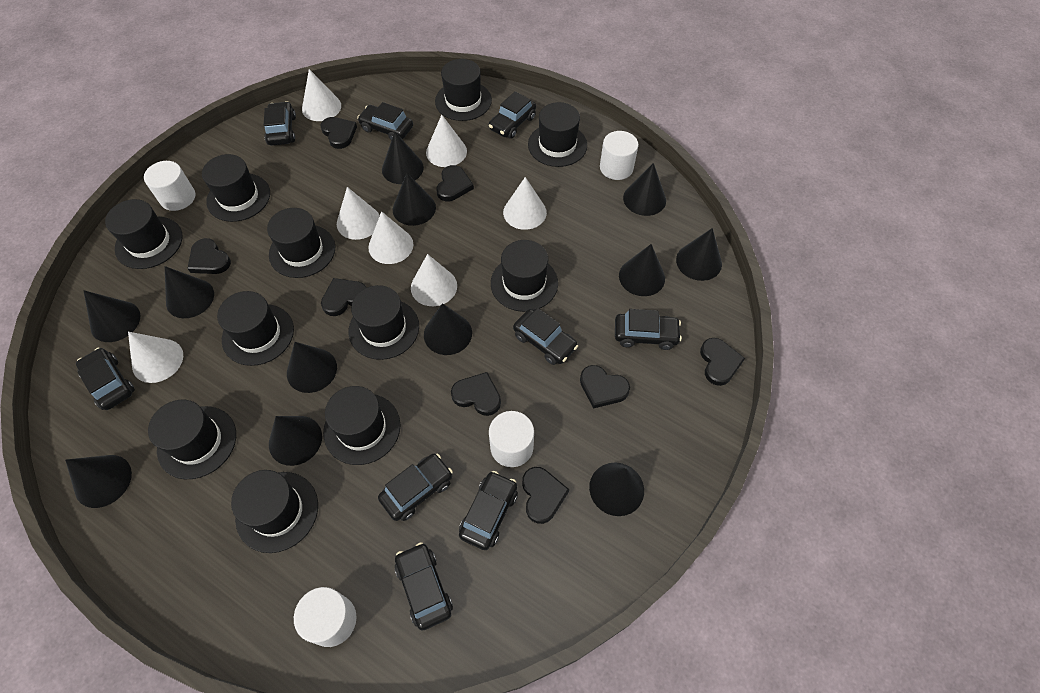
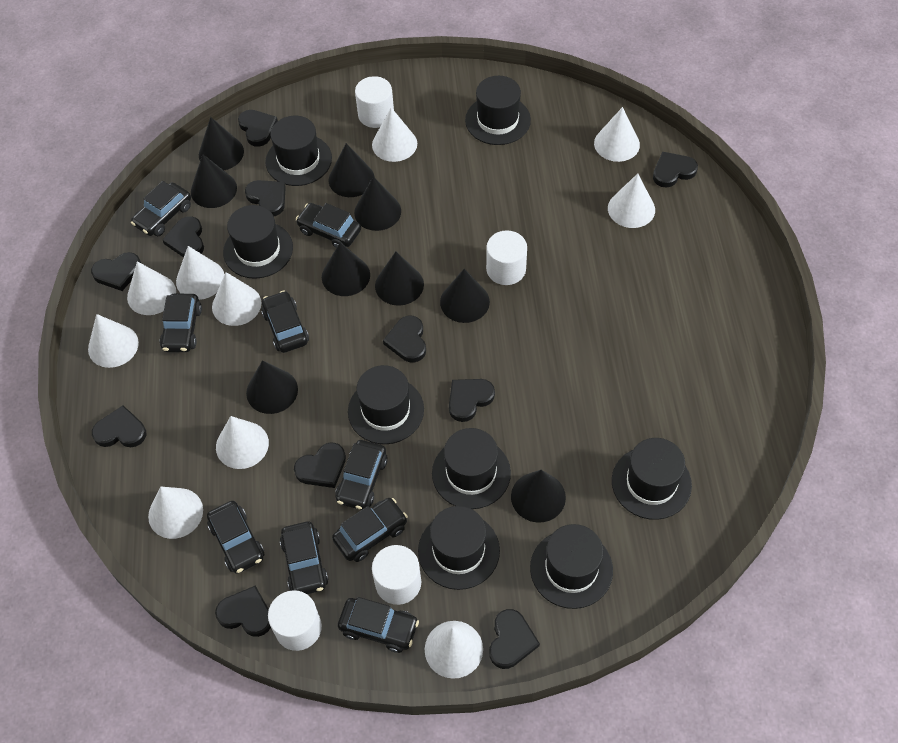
black cone: 12 -> 9
black hat: 11 -> 8
black heart: 8 -> 11
white cone: 7 -> 10

